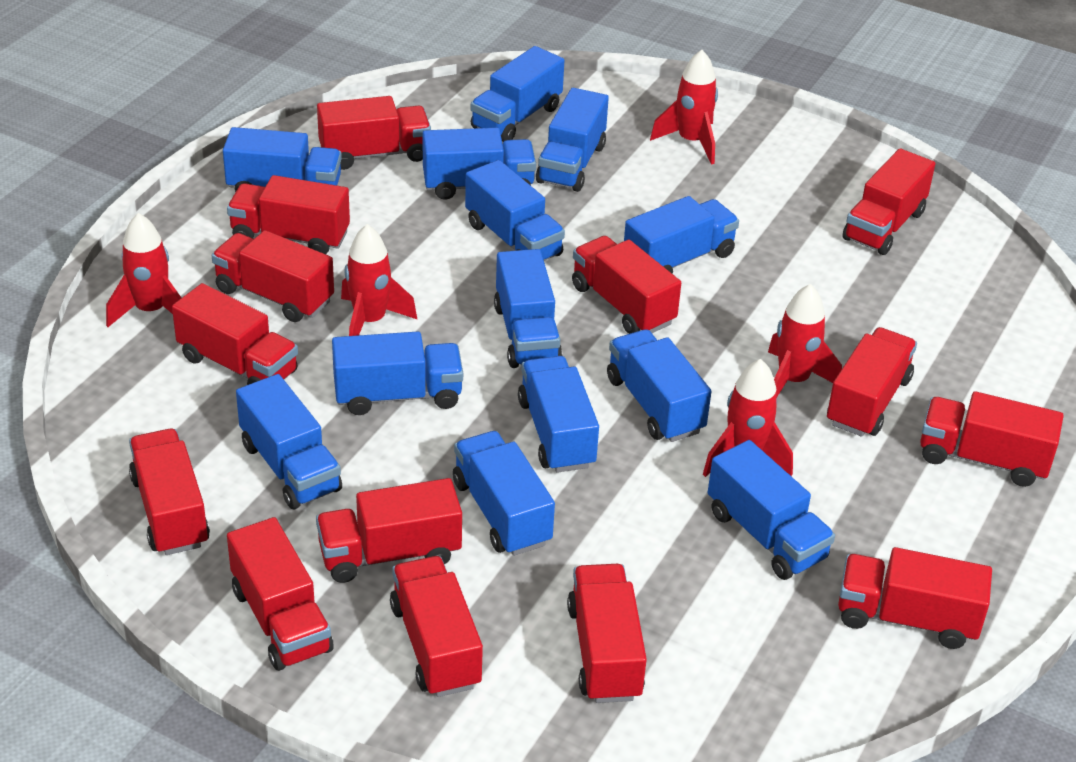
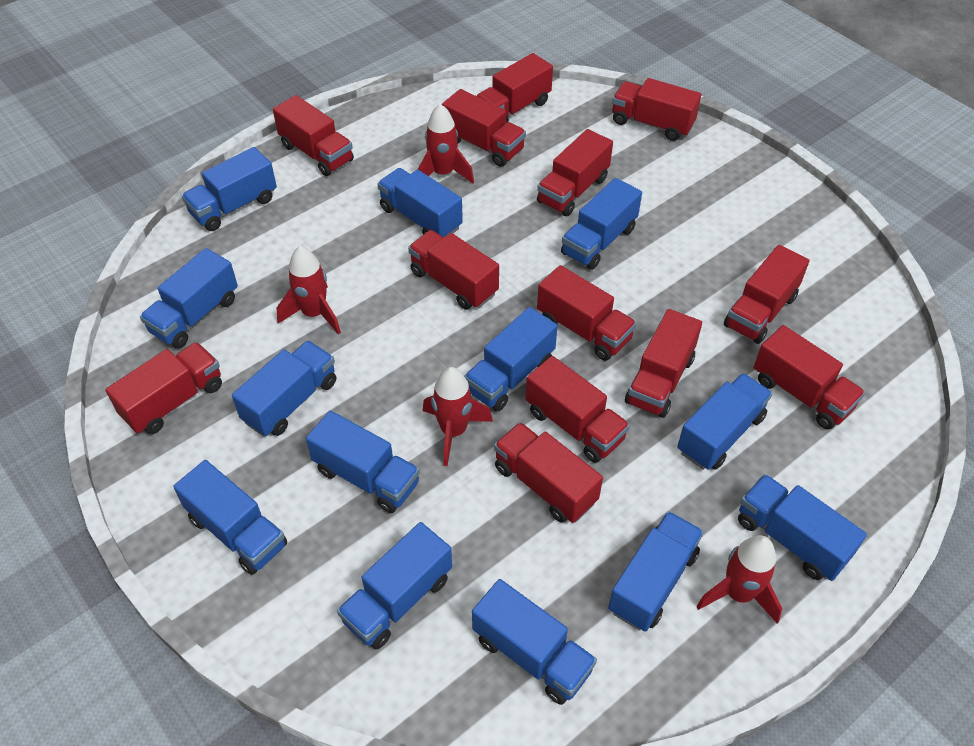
red rocket: 5 -> 4
red truck: 14 -> 13

